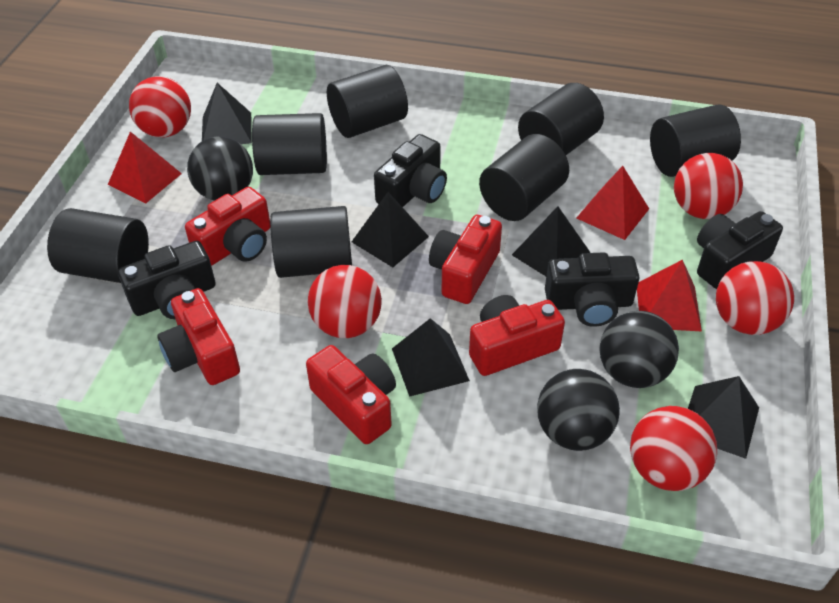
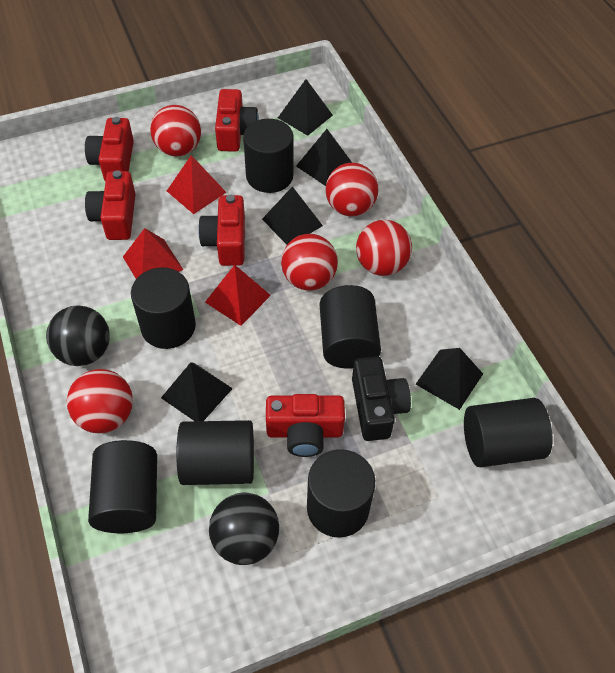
black ball: 3 -> 2
black camera: 4 -> 1

